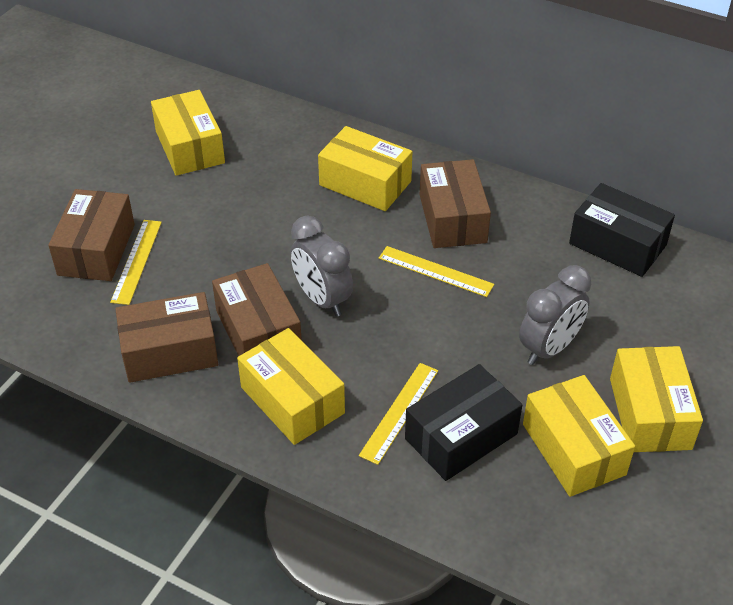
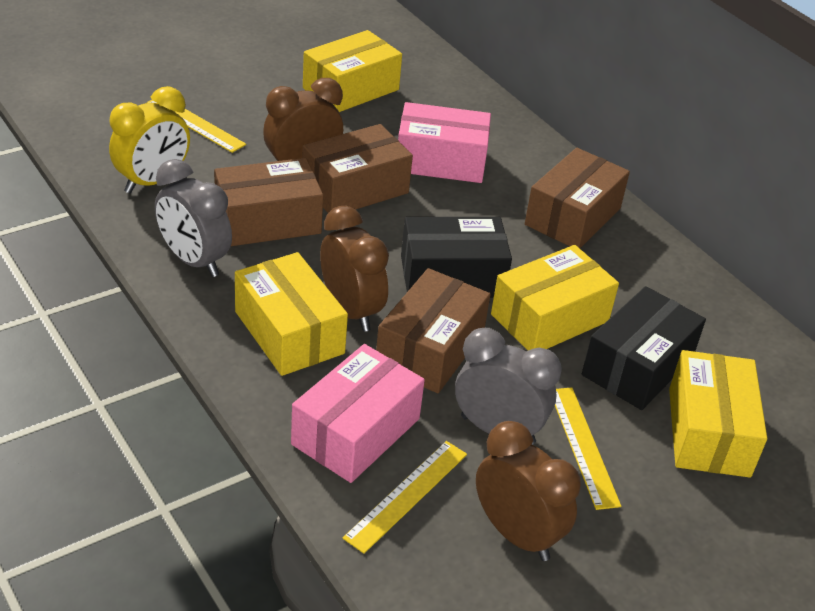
brown clock: 0 -> 3
pink box: 0 -> 2
yellow box: 5 -> 4
yellow clock: 0 -> 1

